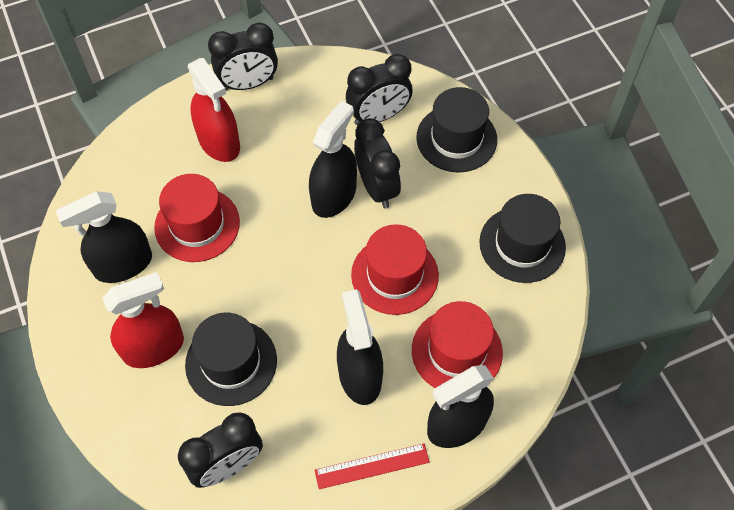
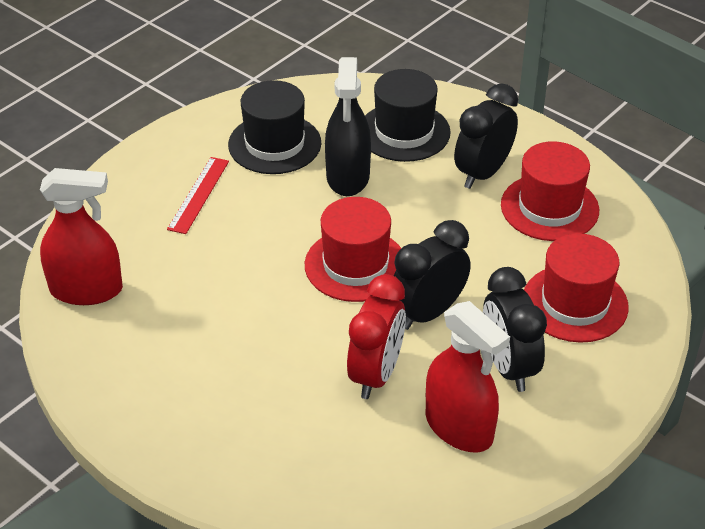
black clock: 4 -> 3
black hat: 3 -> 2
black spray bottle: 4 -> 1
red clock: 0 -> 1

